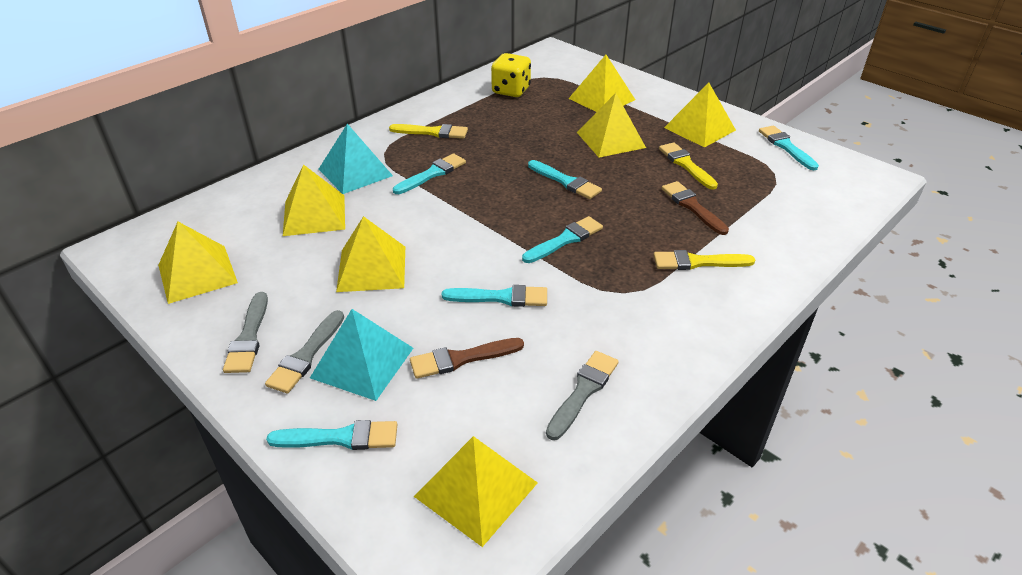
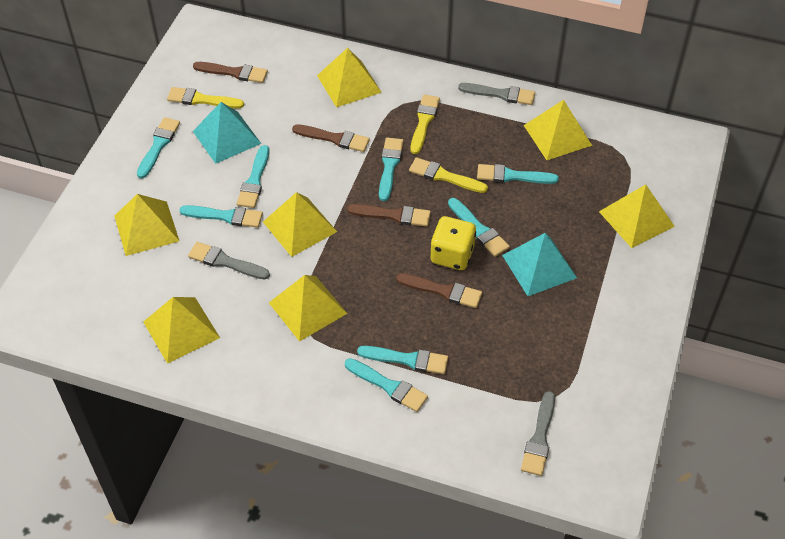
brown brush: 2 -> 4
turquoise brush: 6 -> 8

